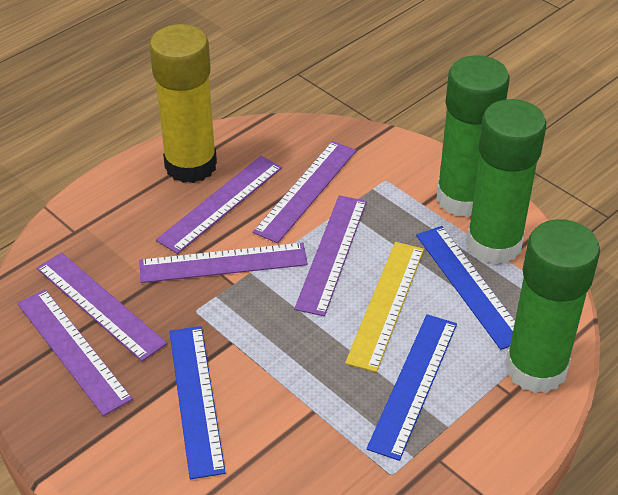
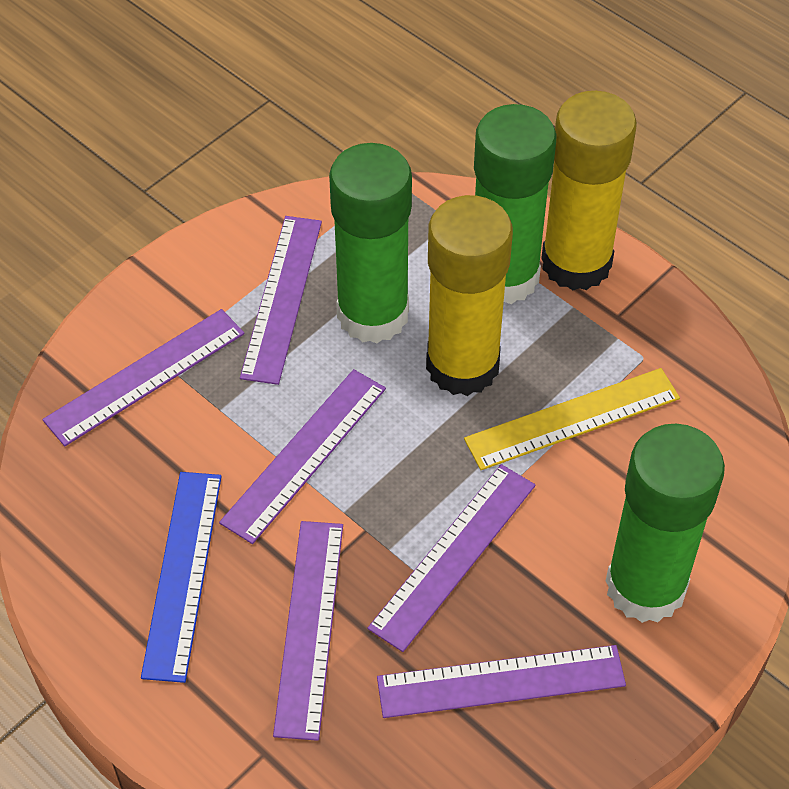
blue ruler: 3 -> 1
yellow glue stick: 1 -> 2

